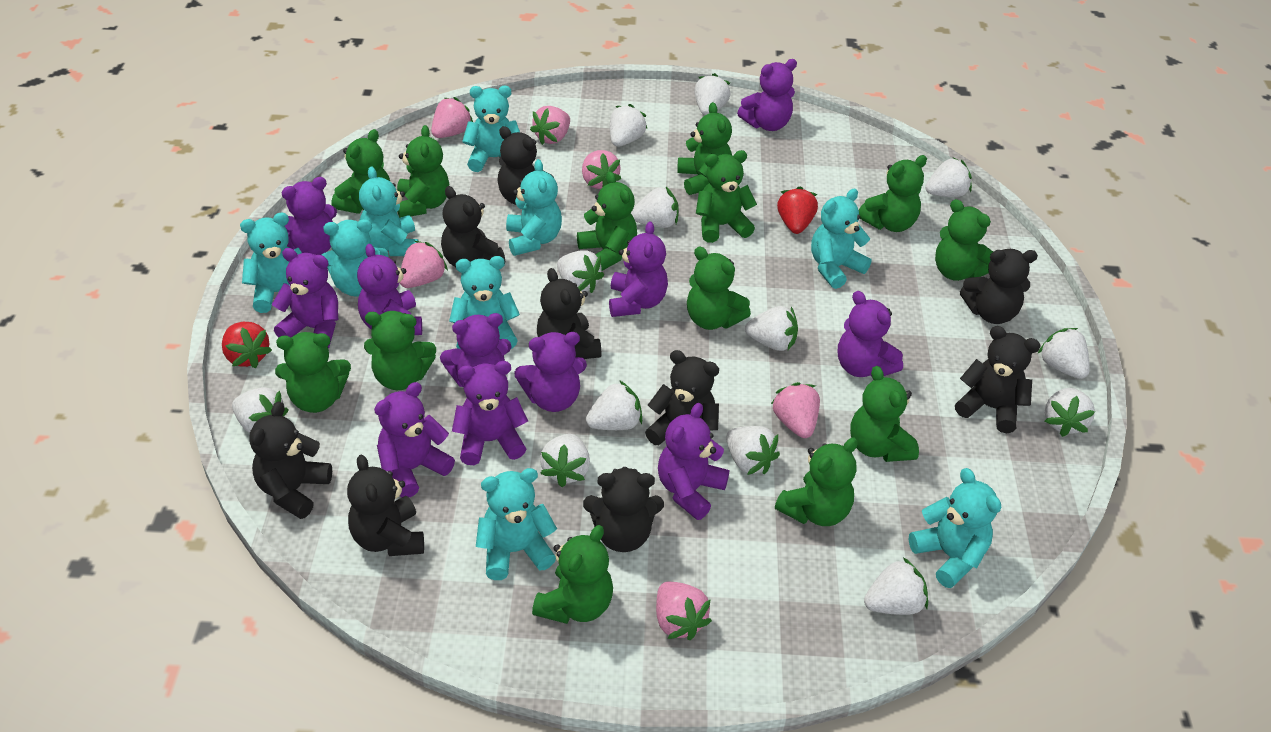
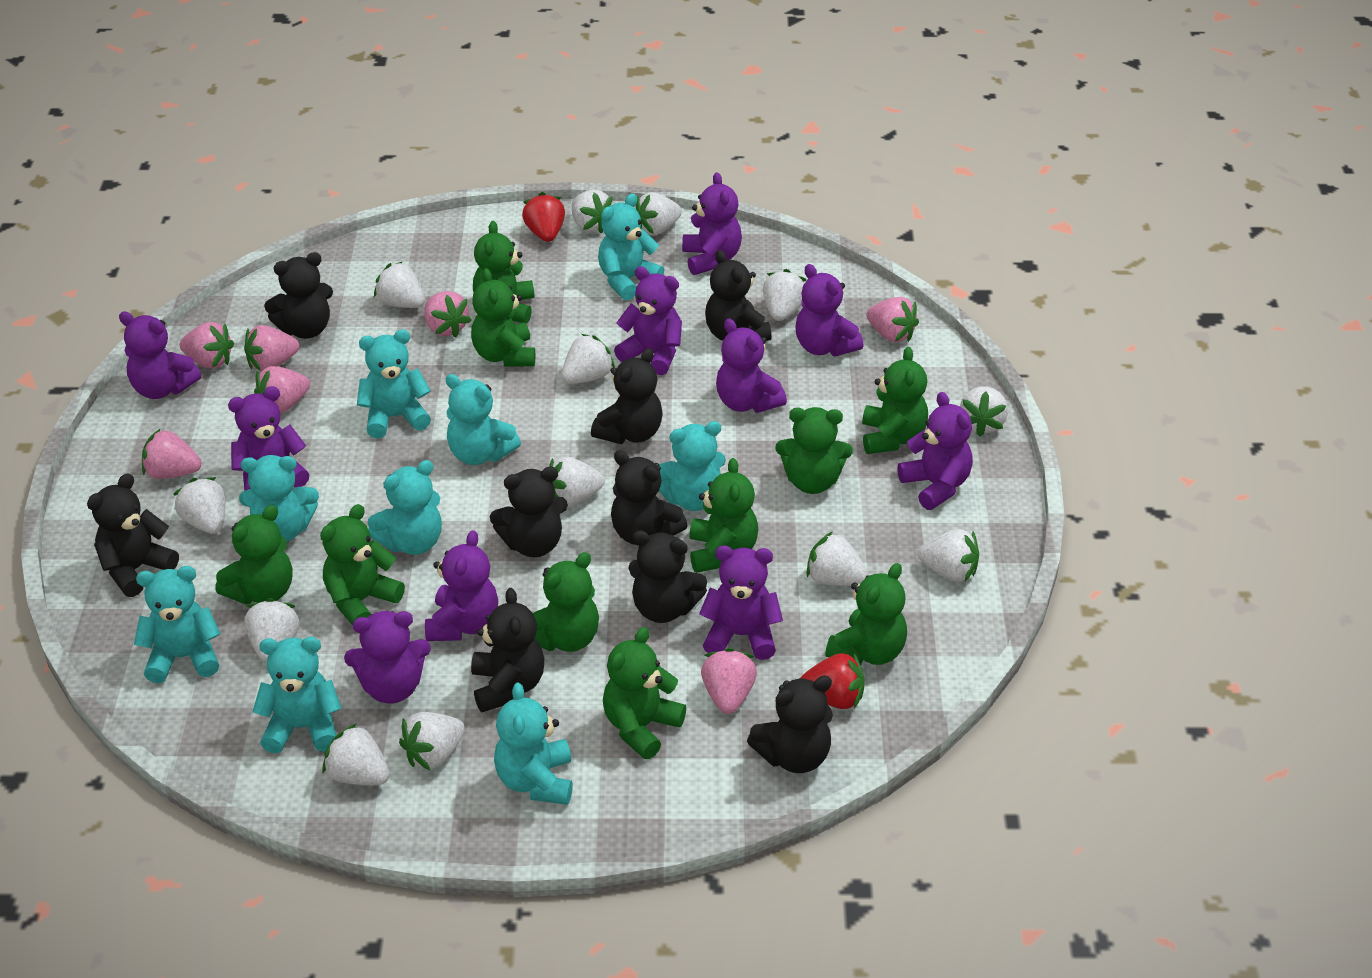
green teddy bear: 13 -> 10
pink strawberry: 6 -> 7
purple teddy bear: 11 -> 10

